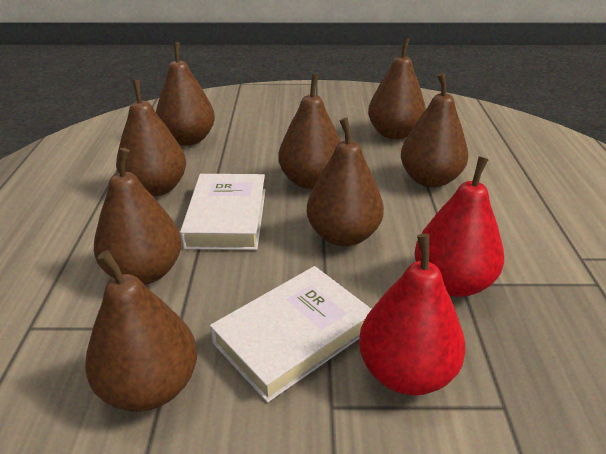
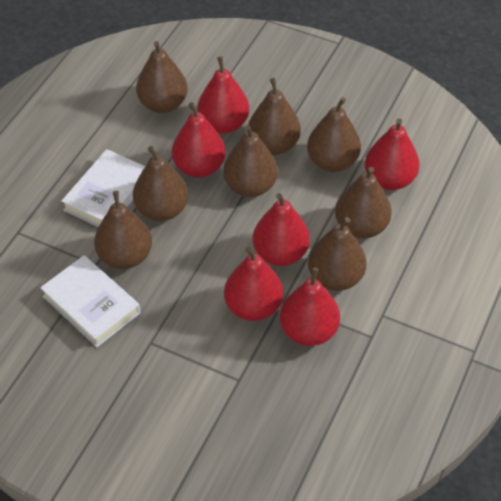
red pear: 2 -> 6

